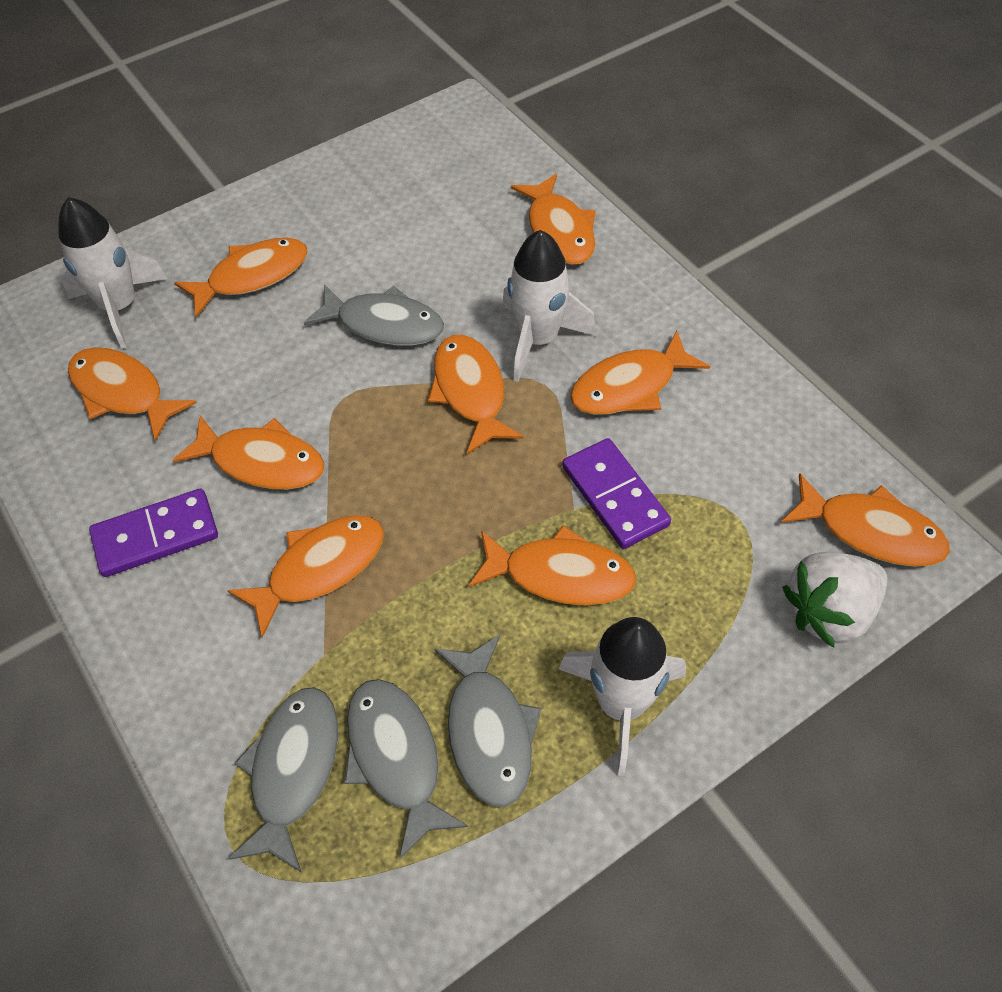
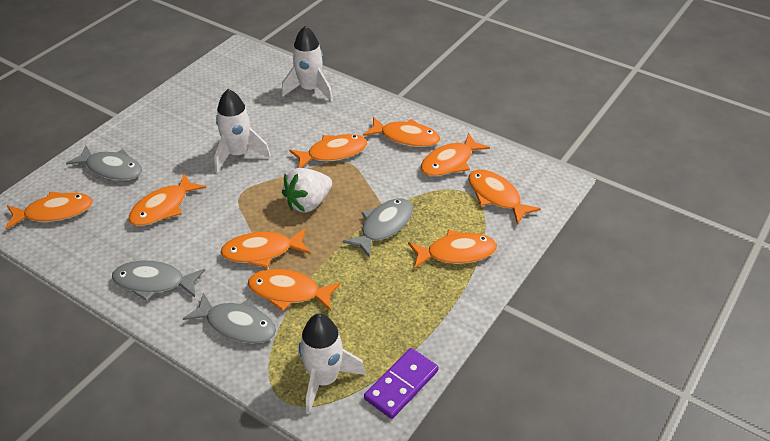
purple domino: 2 -> 1

